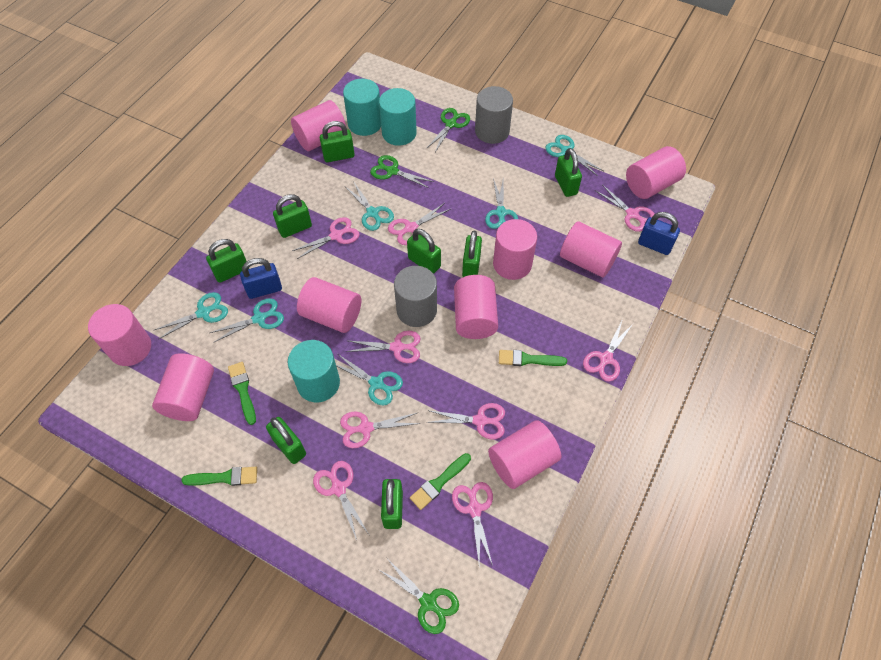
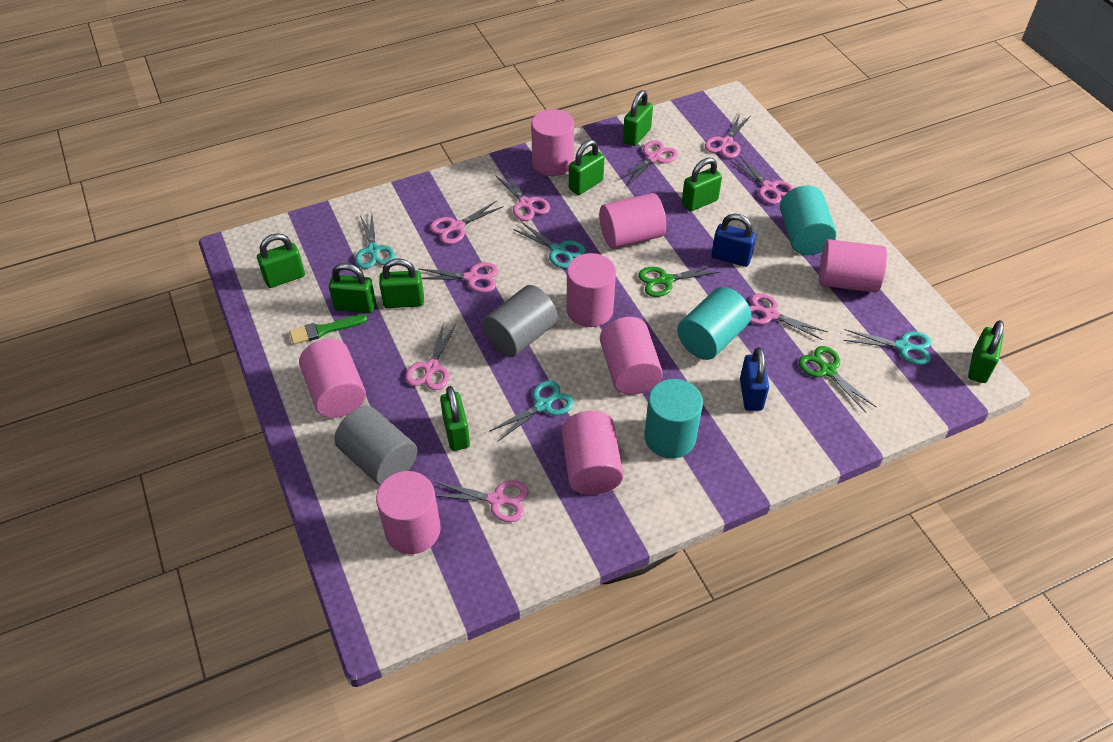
green brush: 4 -> 1
green scissors: 3 -> 2
pink cylinder: 9 -> 8
turquoise scissors: 6 -> 4

